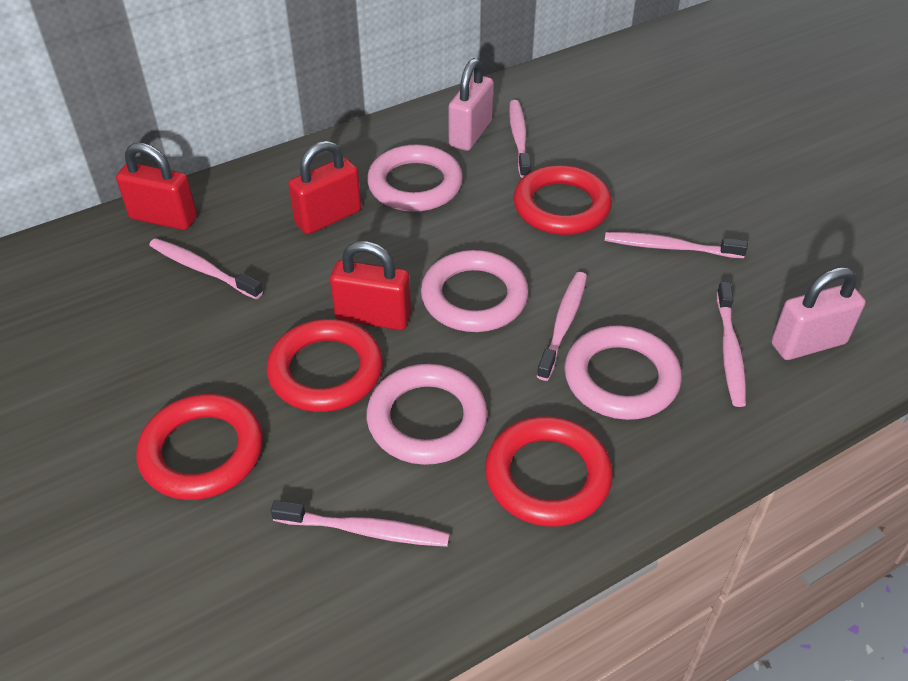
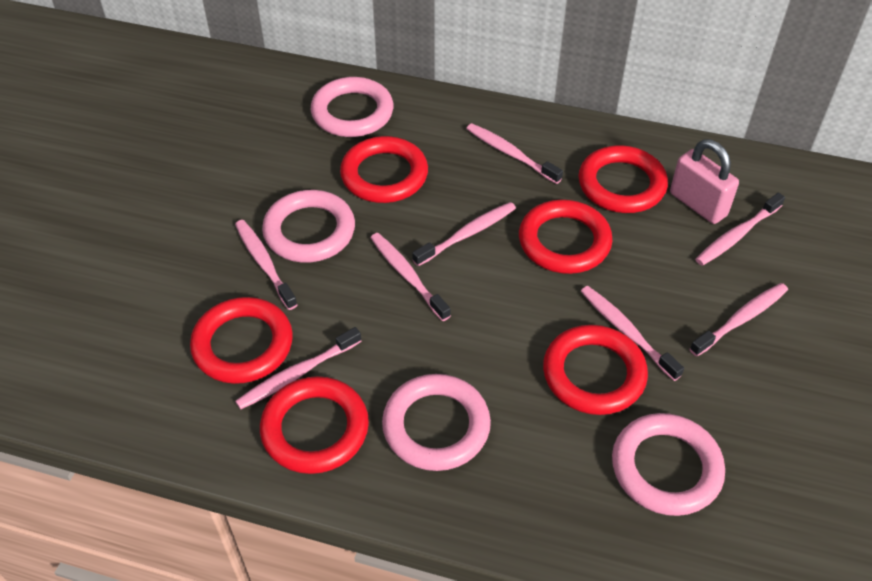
pink padlock: 2 -> 1
pink toothbrush: 6 -> 8
red padlock: 3 -> 0
red ring: 4 -> 6

